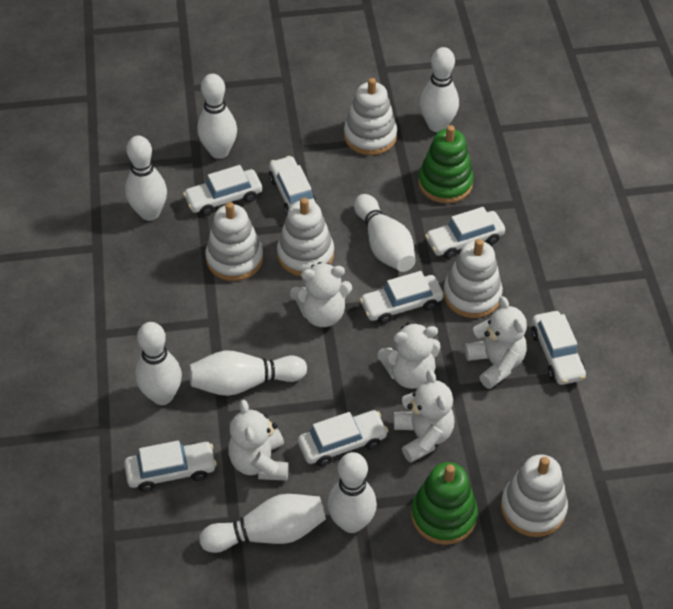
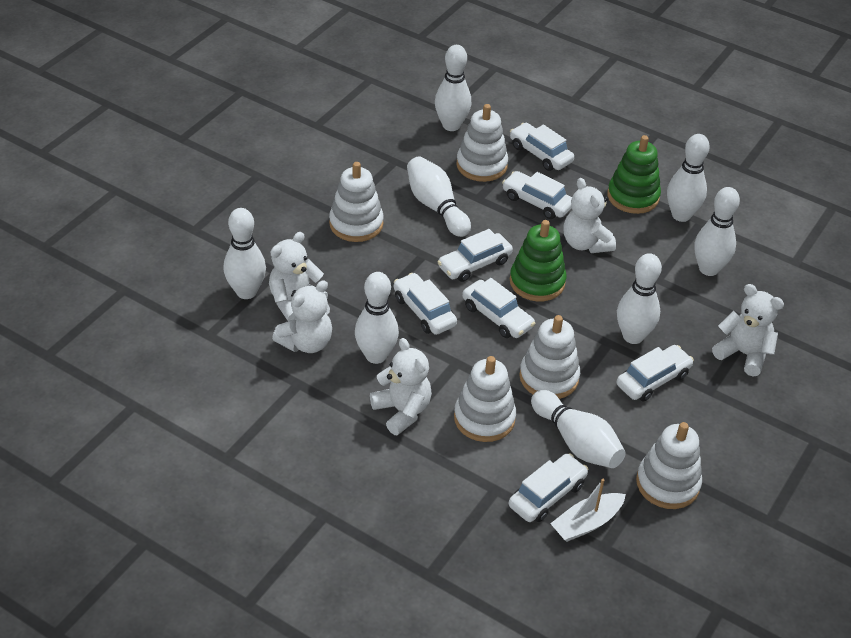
white boat: 0 -> 1

